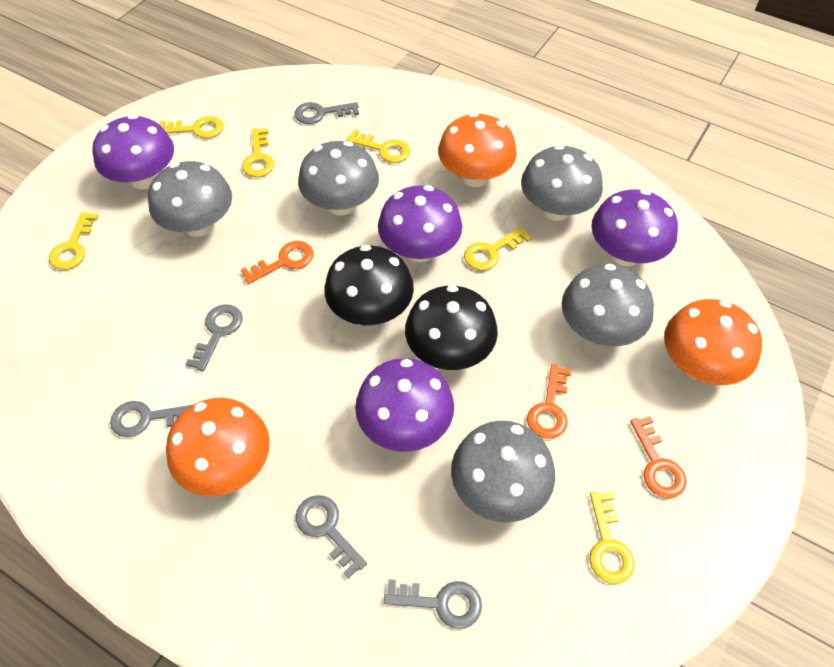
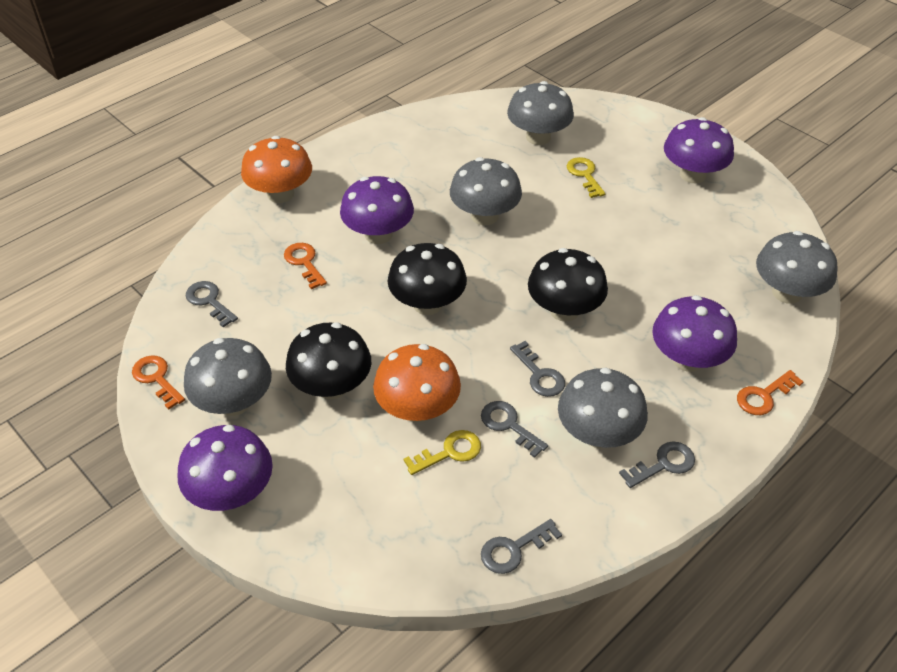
black mushroom: 2 -> 3
orange mushroom: 3 -> 2
yellow key: 6 -> 2

